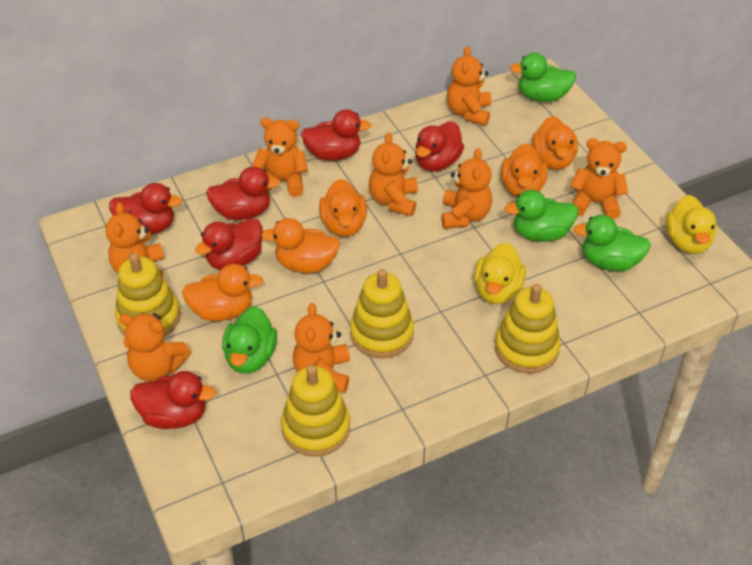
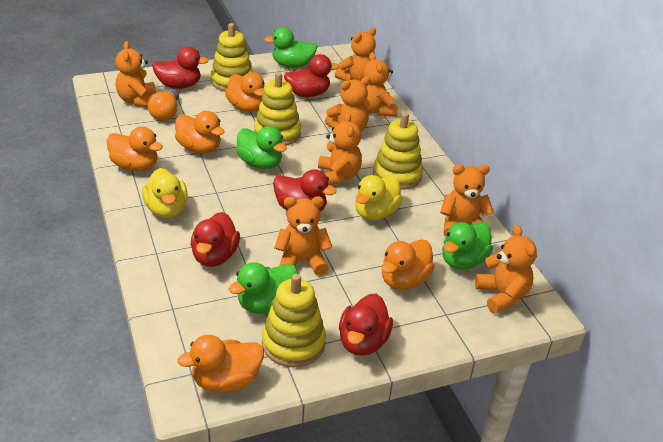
orange light bulb: 0 -> 1
red duck: 6 -> 5

